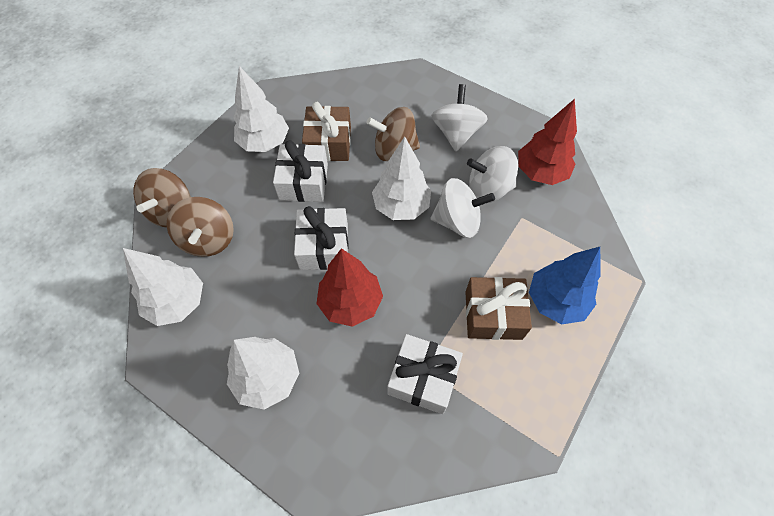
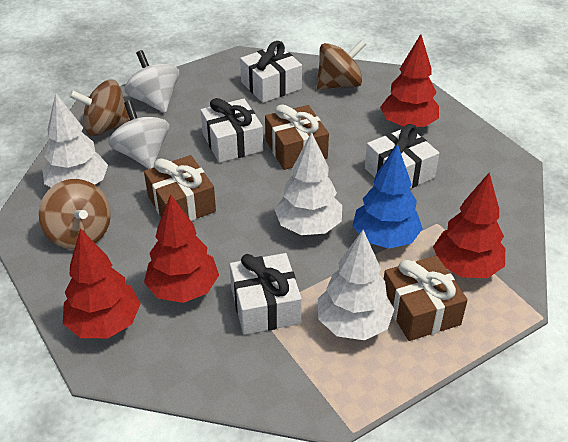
brown gift: 2 -> 3
red tree: 2 -> 4
white gift: 3 -> 4
white spinning top: 3 -> 2
white tree: 4 -> 3

